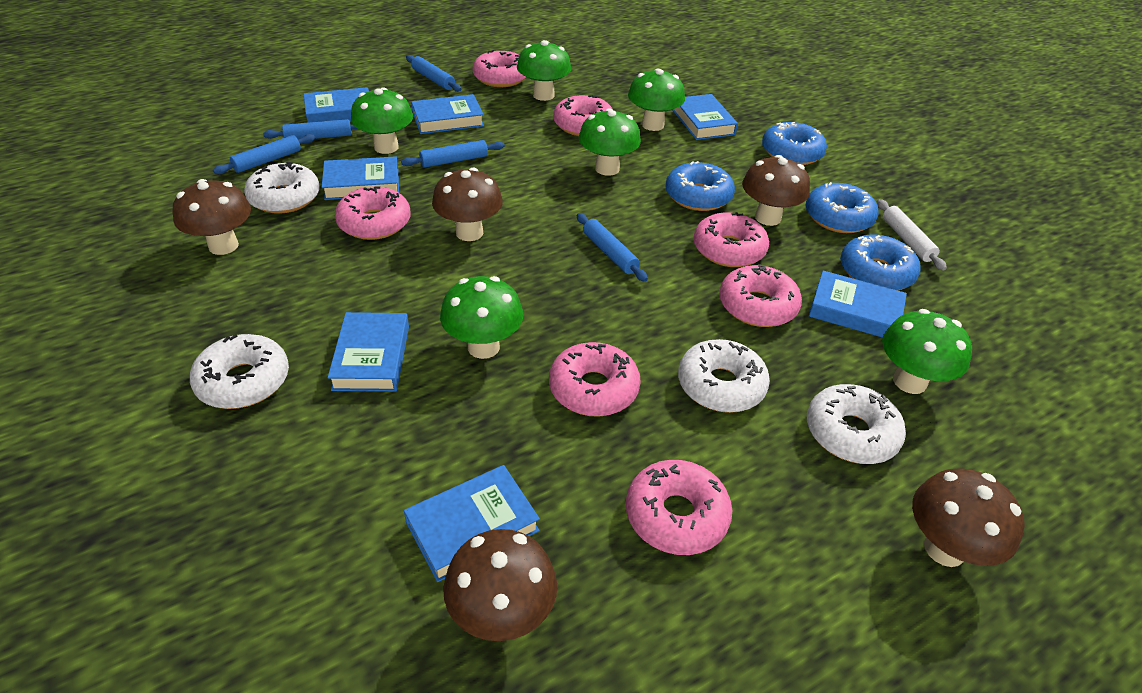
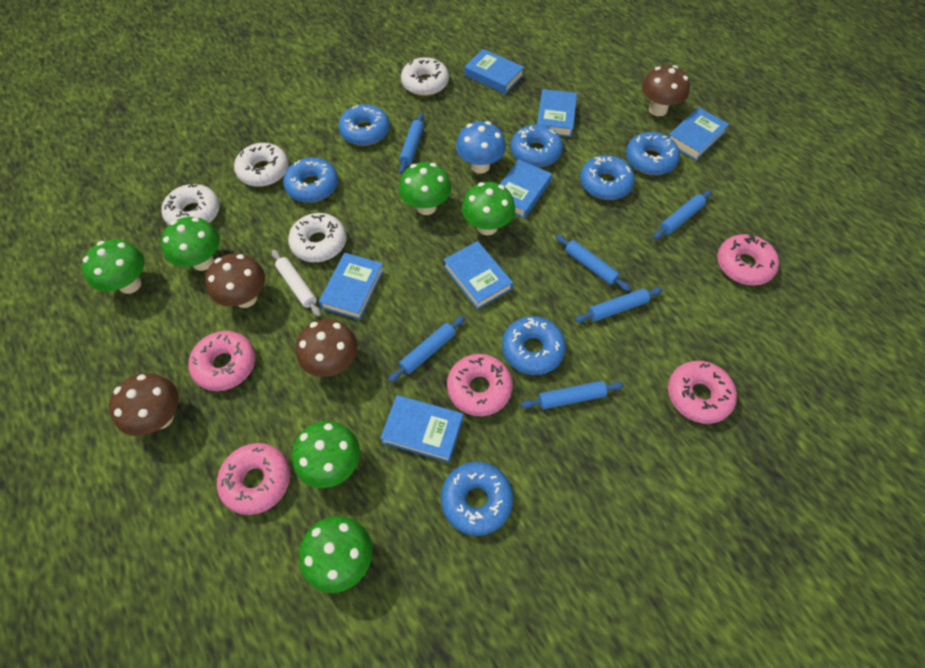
blue donut: 4 -> 7
blue mushroom: 0 -> 1
blue rolling pin: 5 -> 6
brown mushroom: 5 -> 4
pink donut: 7 -> 5

